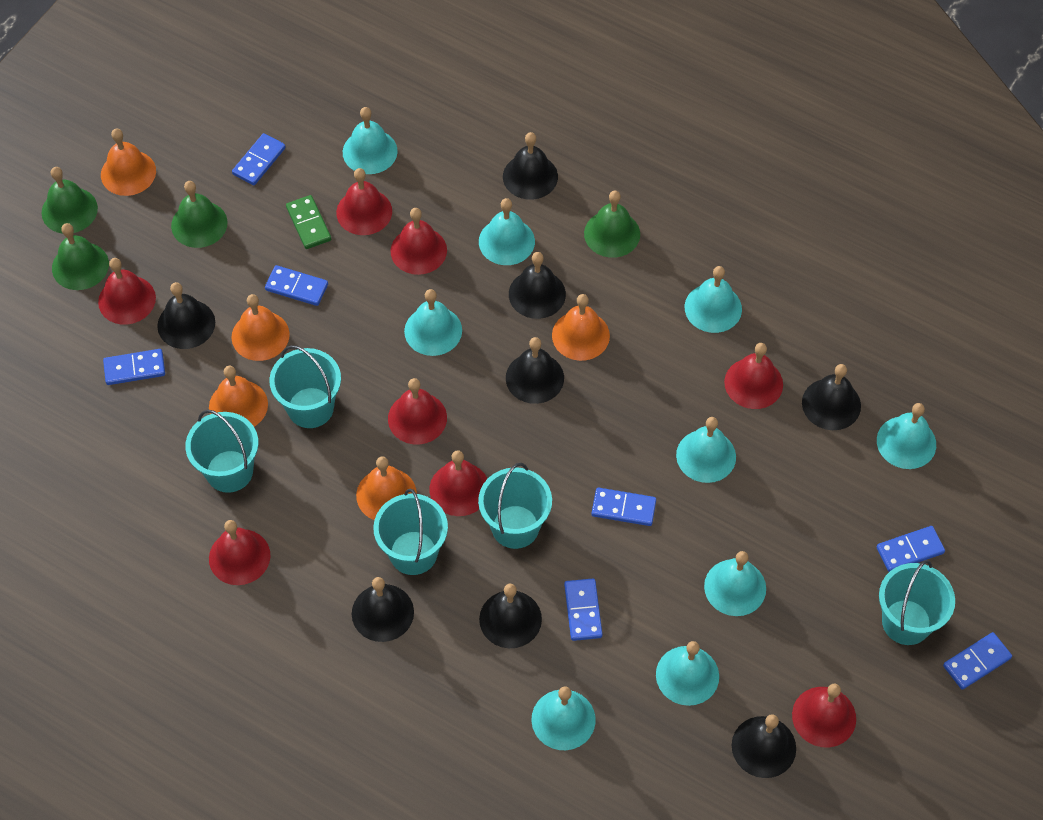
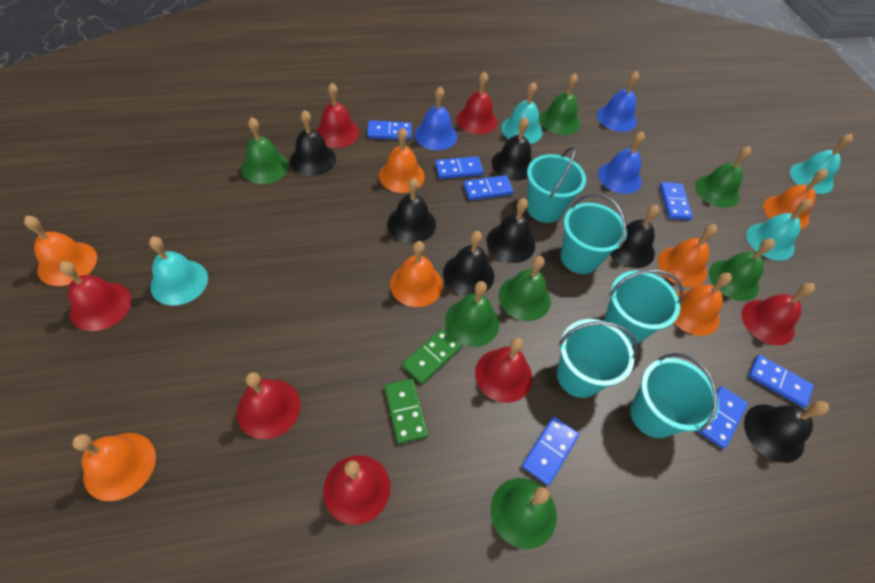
black bell: 8 -> 7
blue bell: 0 -> 3
green bell: 4 -> 7
green domino: 1 -> 2
orange bell: 5 -> 7
red bell: 8 -> 7
turquoise bell: 9 -> 4

